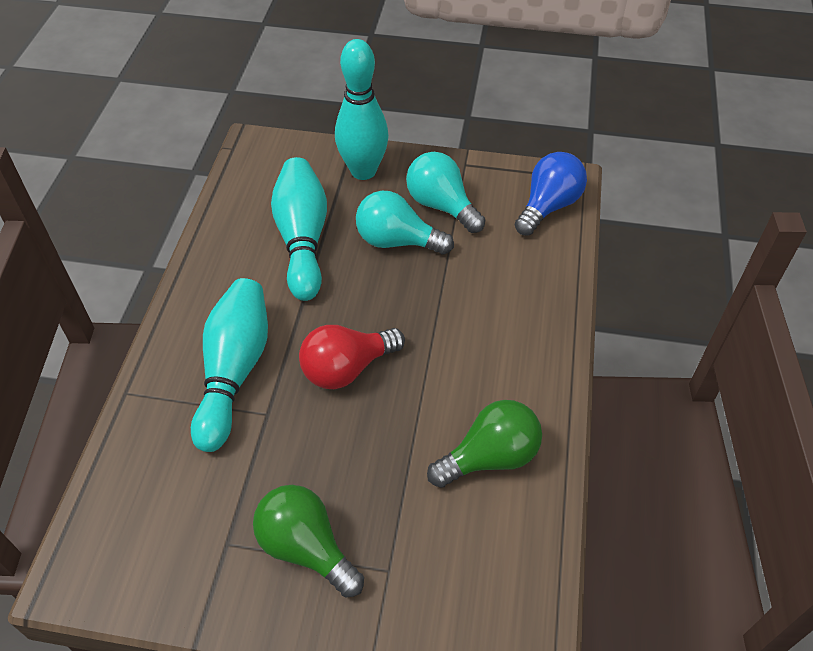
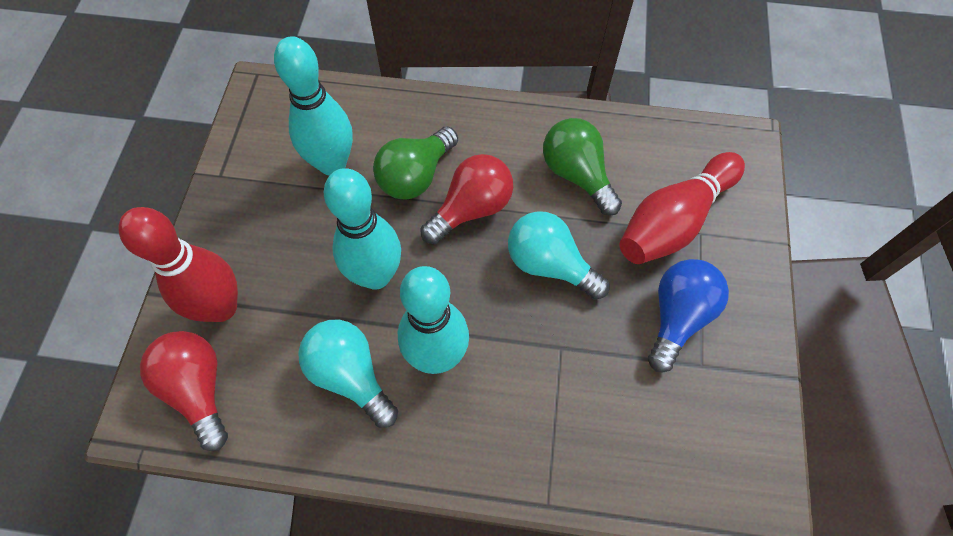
red bowling pin: 0 -> 2
red light bulb: 1 -> 2

